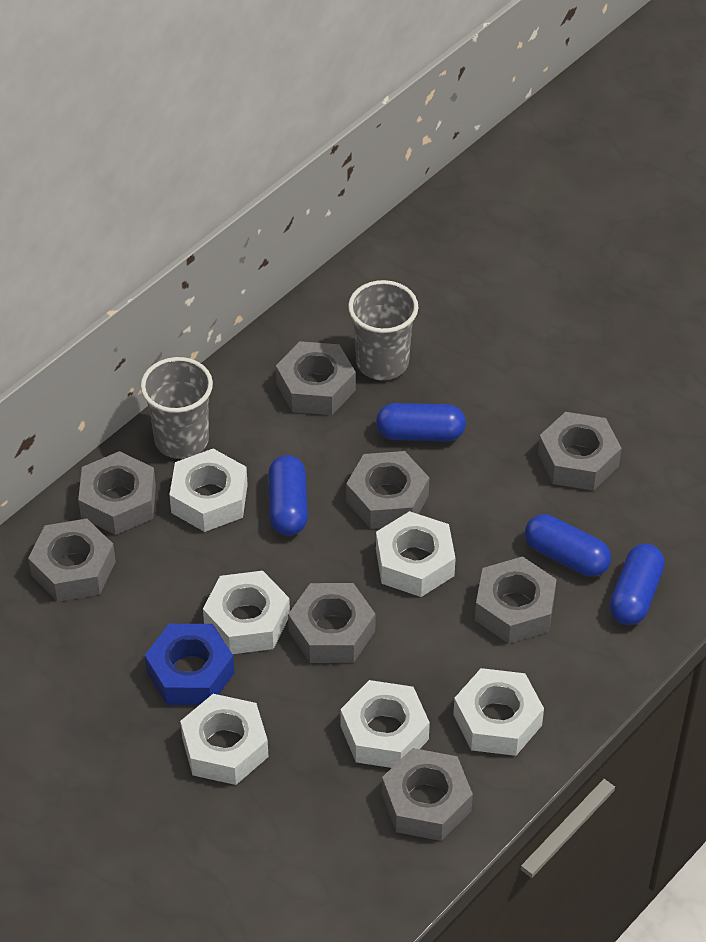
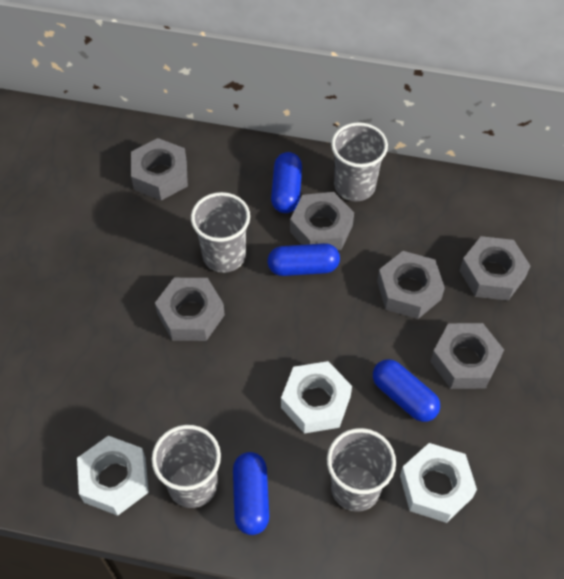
blue nut: 1 -> 0
grey cup: 2 -> 4
grey nut: 8 -> 6
white nut: 6 -> 3

